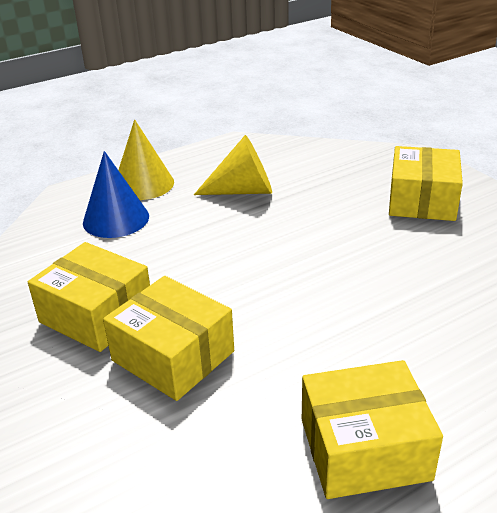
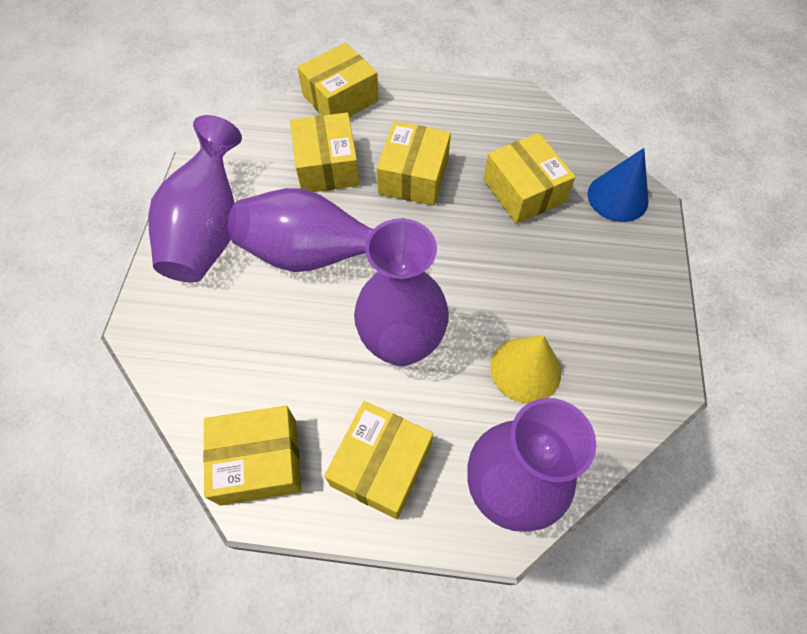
purple vase: 0 -> 4
yellow box: 4 -> 6
yellow cone: 2 -> 1

